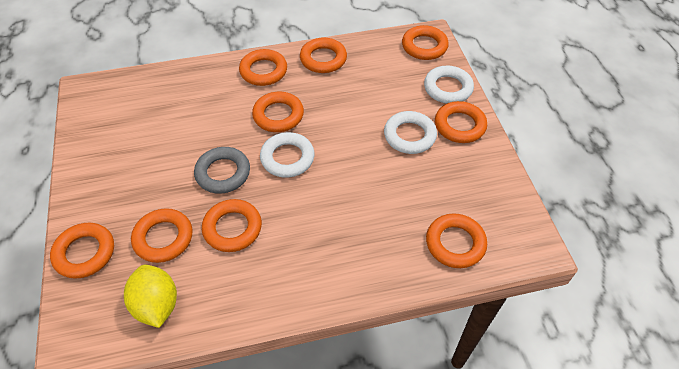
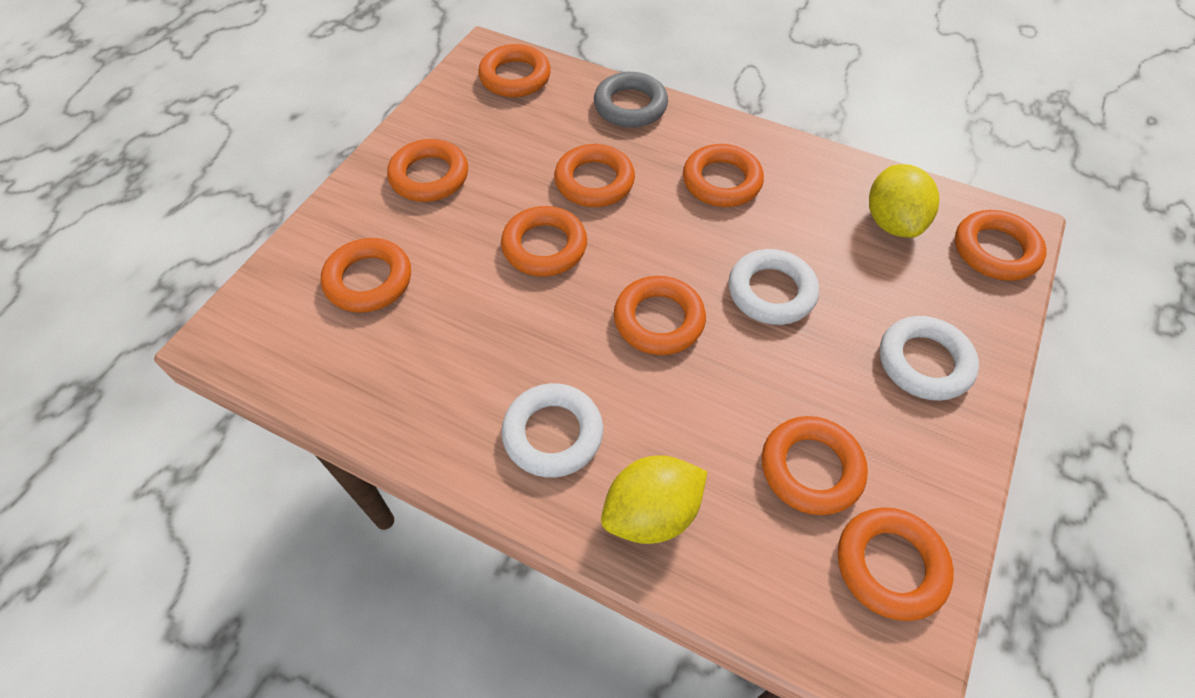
orange ring: 9 -> 10
yellow lemon: 1 -> 2

